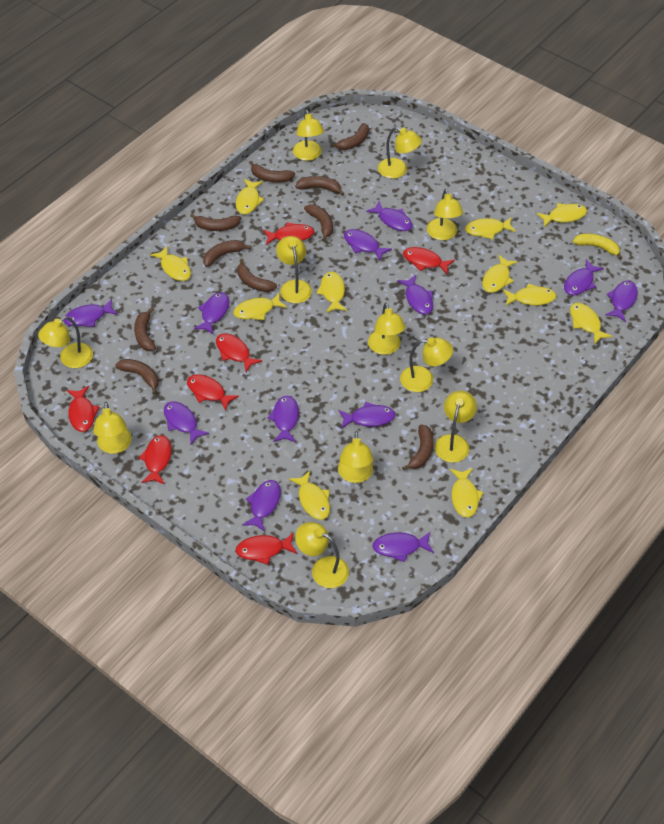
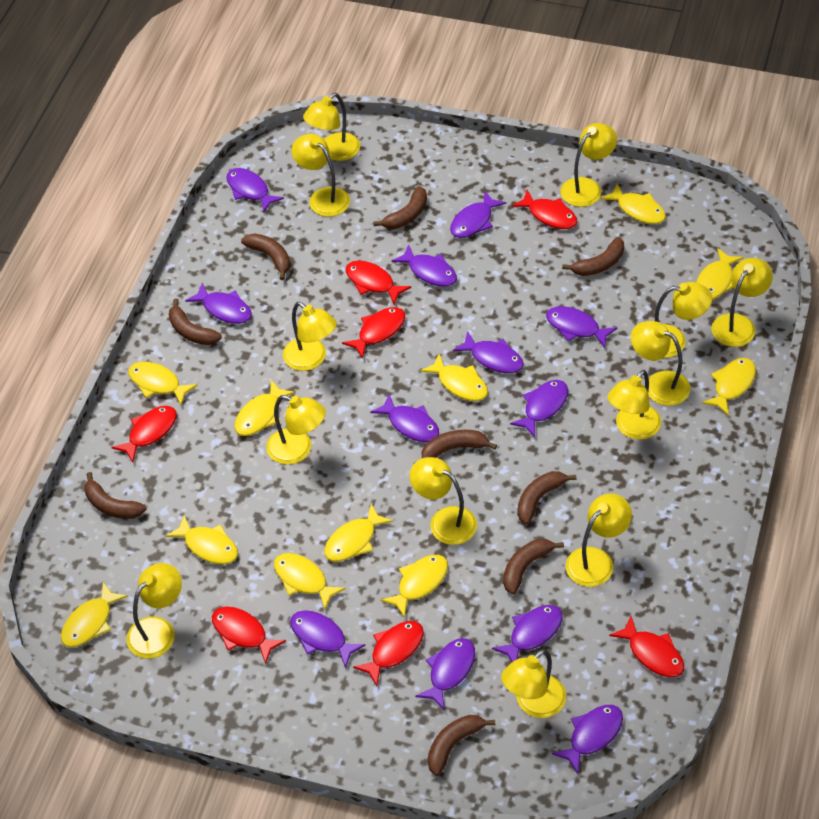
brown banana: 10 -> 9
yellow banana: 1 -> 0
yellow lamp: 11 -> 13

